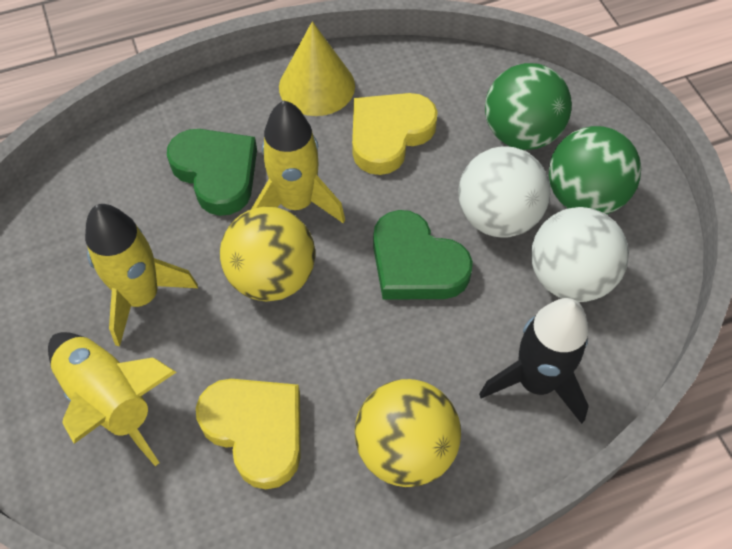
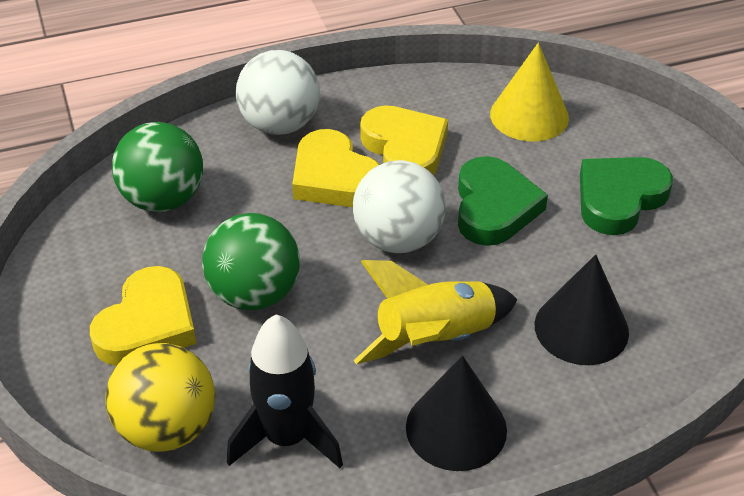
black cone: 0 -> 2
yellow ball: 2 -> 1
yellow heart: 2 -> 3
yellow rocket: 3 -> 1

